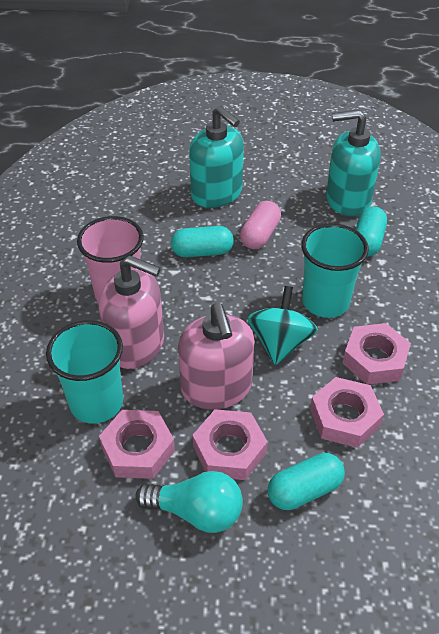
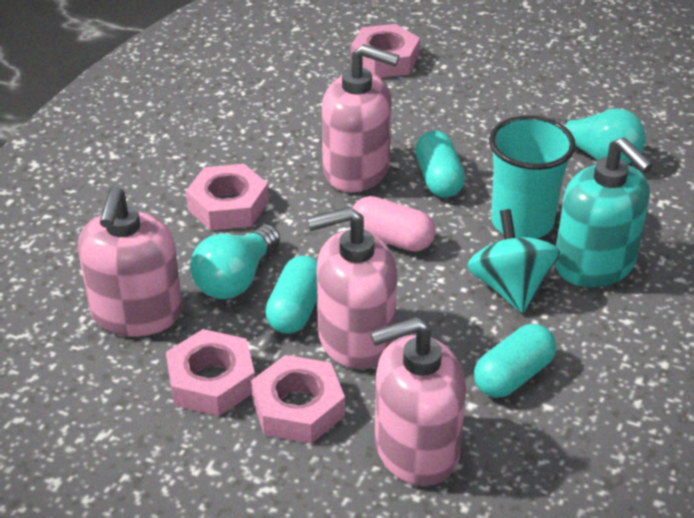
pink cup: 1 -> 0
pink soap dispenser: 2 -> 4
turquoise cup: 2 -> 1
turquoise light bulb: 1 -> 2
turquoise soap dispenser: 2 -> 1

